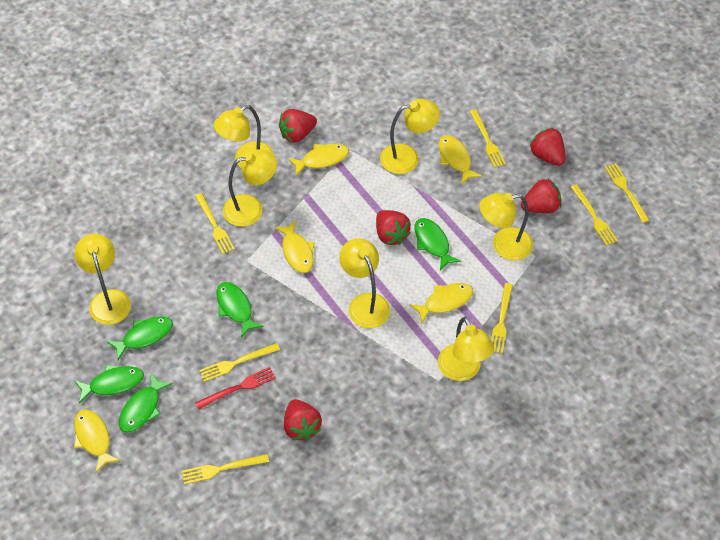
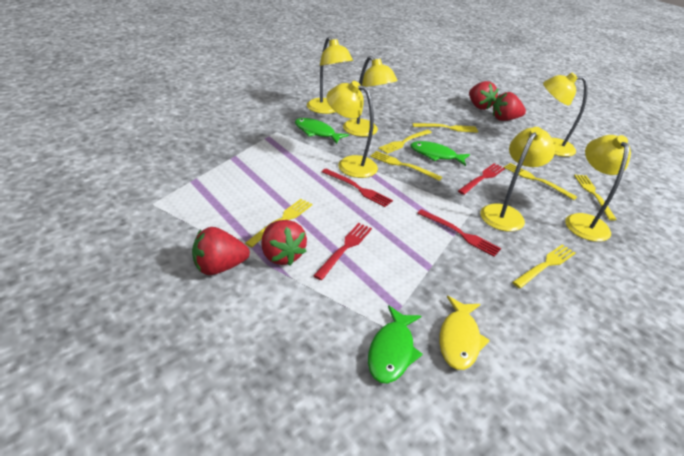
green fish: 5 -> 3
red fork: 1 -> 4
red strawberry: 5 -> 4
yellow fish: 5 -> 1
yellow lamp: 7 -> 6

